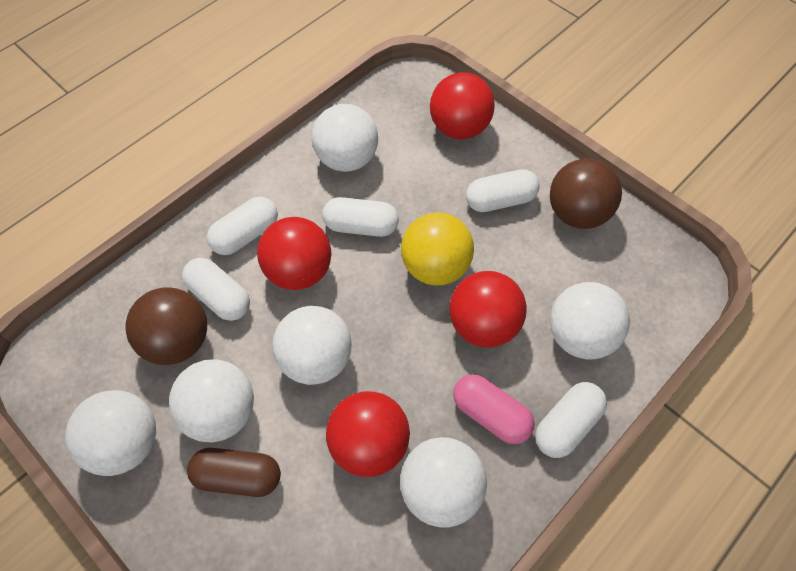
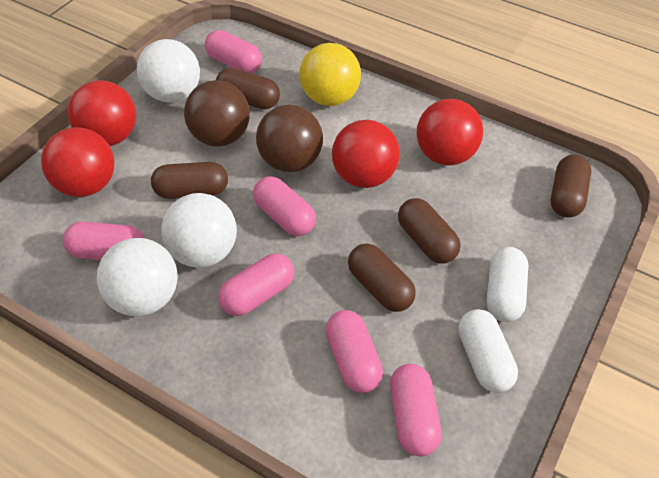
brown capsule: 1 -> 5
pink capsule: 1 -> 6
white ball: 6 -> 3
white capsule: 5 -> 2

